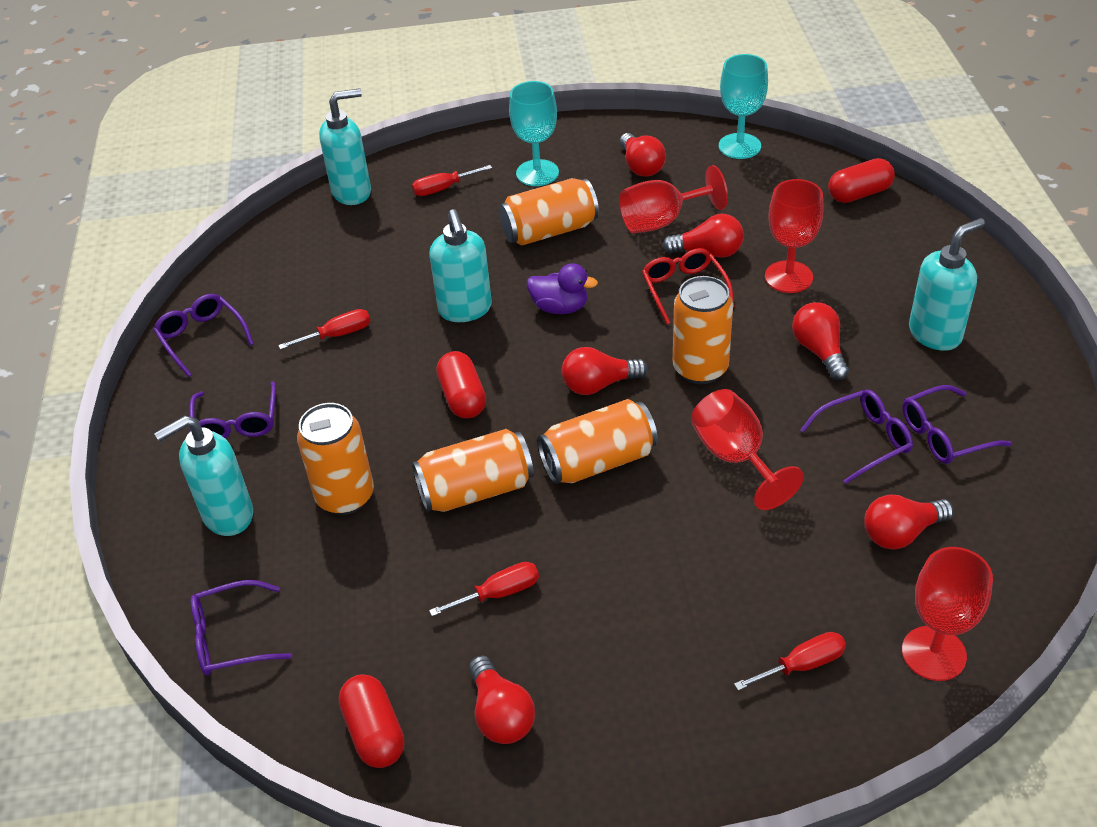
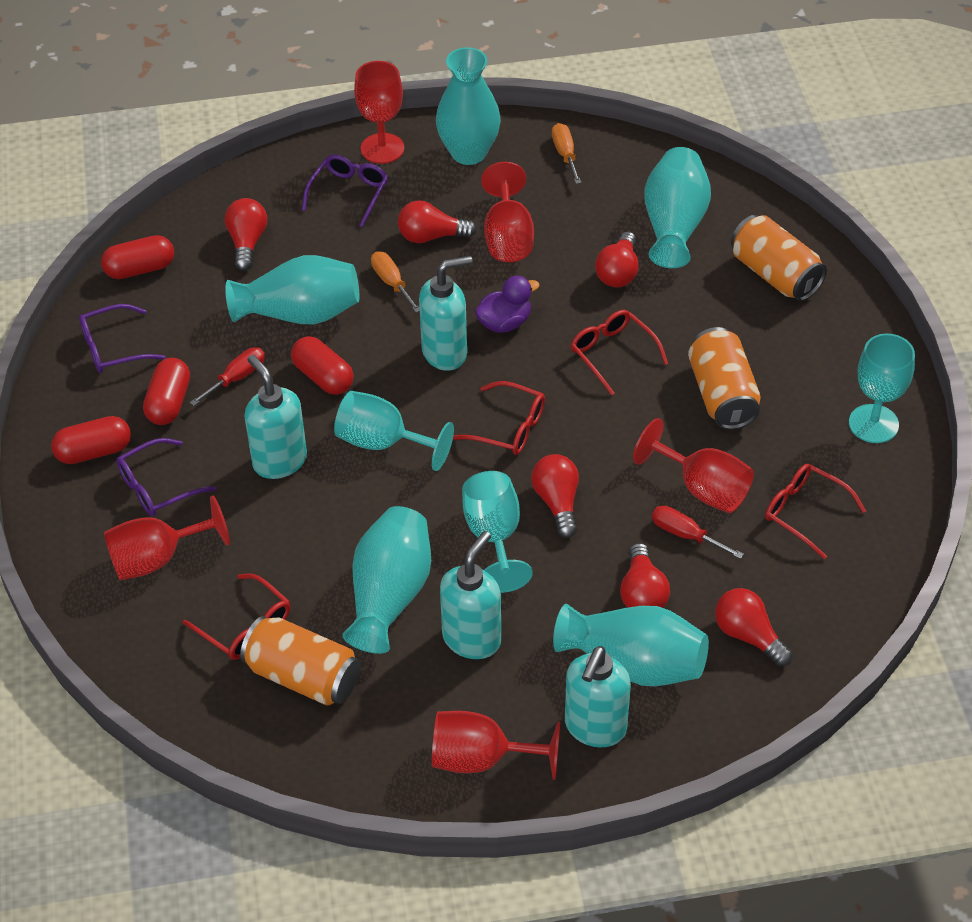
orange can: 5 -> 3
orange screwdriver: 0 -> 2
purple glasses: 5 -> 3
red capsule: 3 -> 4
red glasses: 1 -> 4
red goblet: 4 -> 5
red screwdriver: 4 -> 2
turquoise goblet: 2 -> 3
turquoise vase: 0 -> 5

